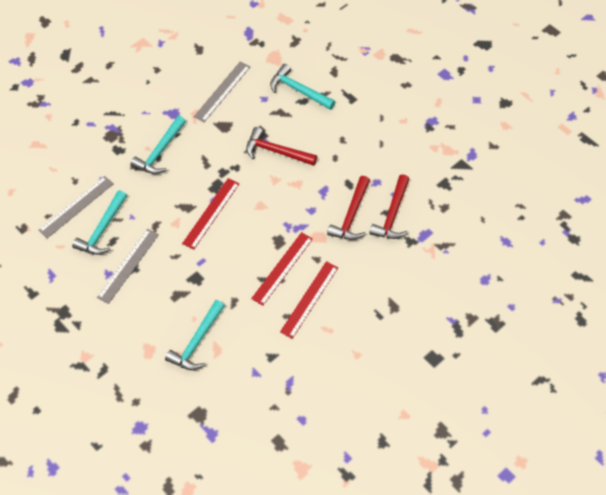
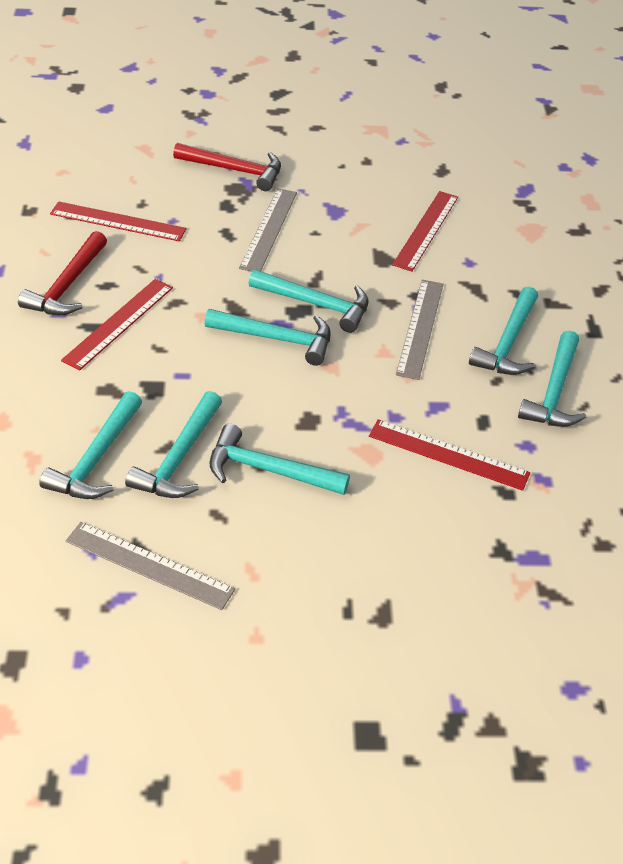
red hammer: 3 -> 2
red ruler: 3 -> 4
turquoise hammer: 4 -> 7

